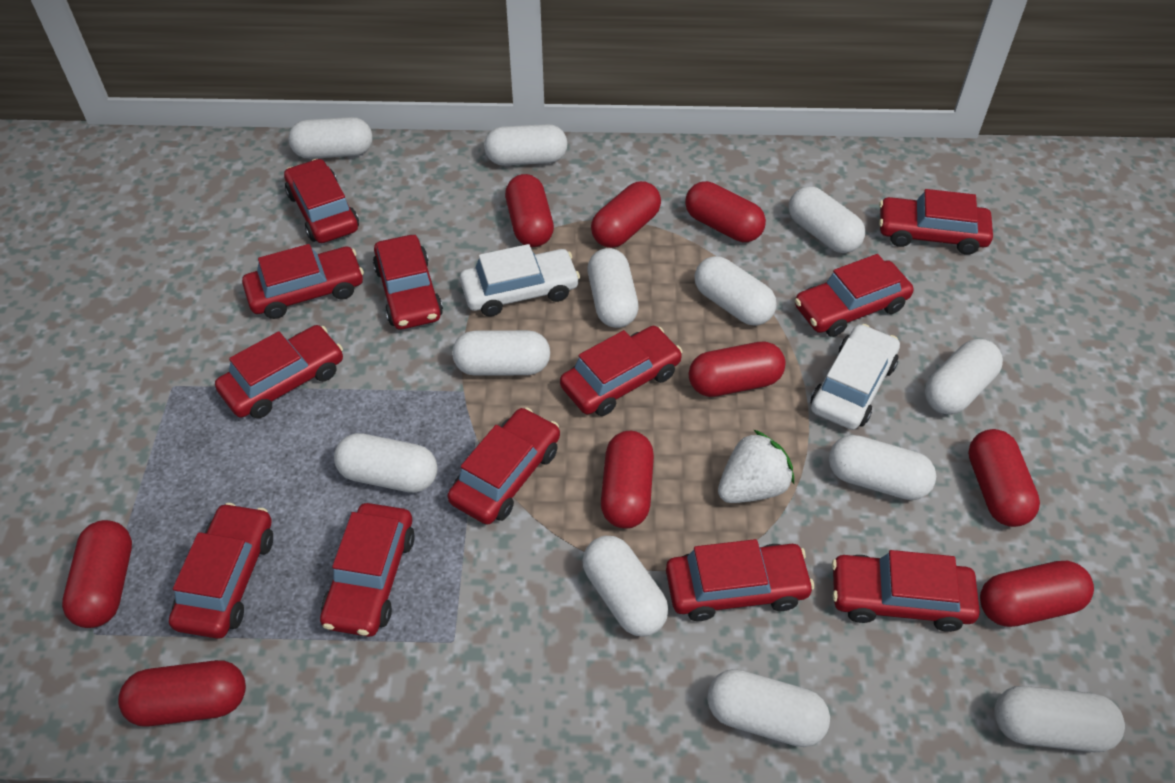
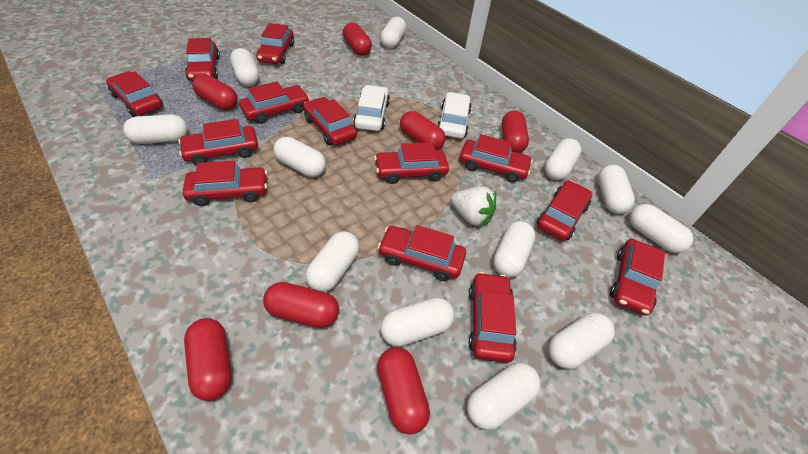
red capsule: 9 -> 7
red car: 12 -> 13

